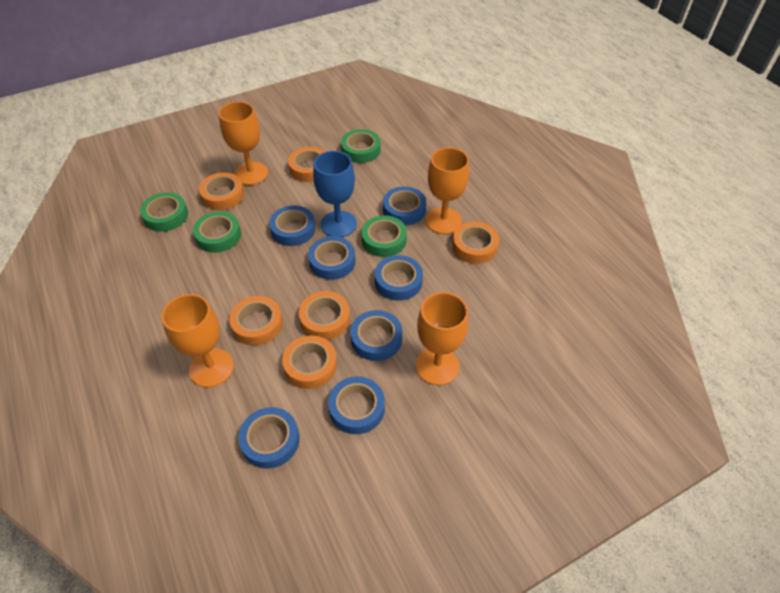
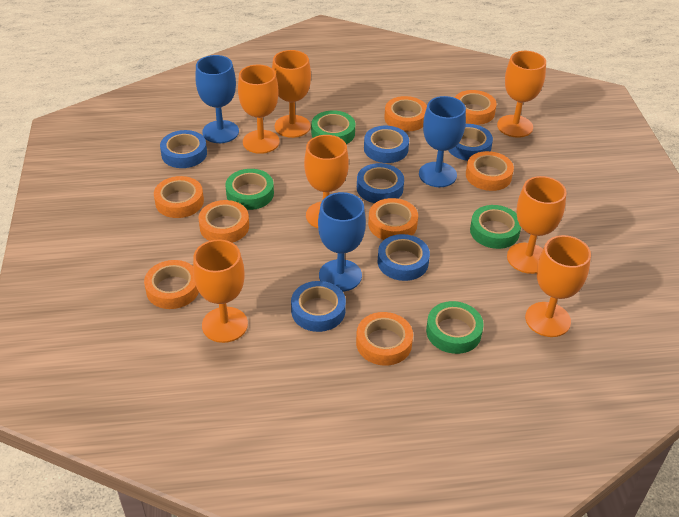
blue goblet: 1 -> 3
blue tape: 7 -> 6
orange goblet: 4 -> 7
orange tape: 6 -> 8

